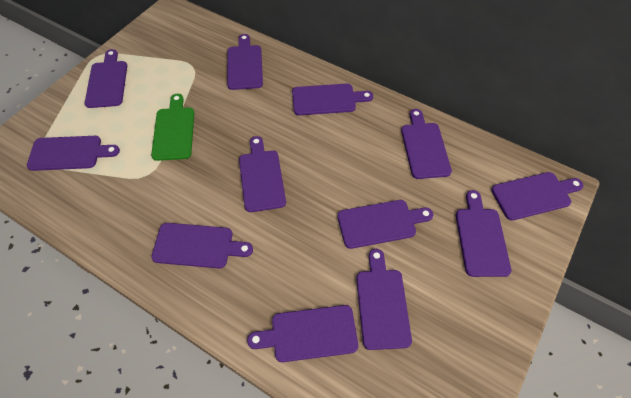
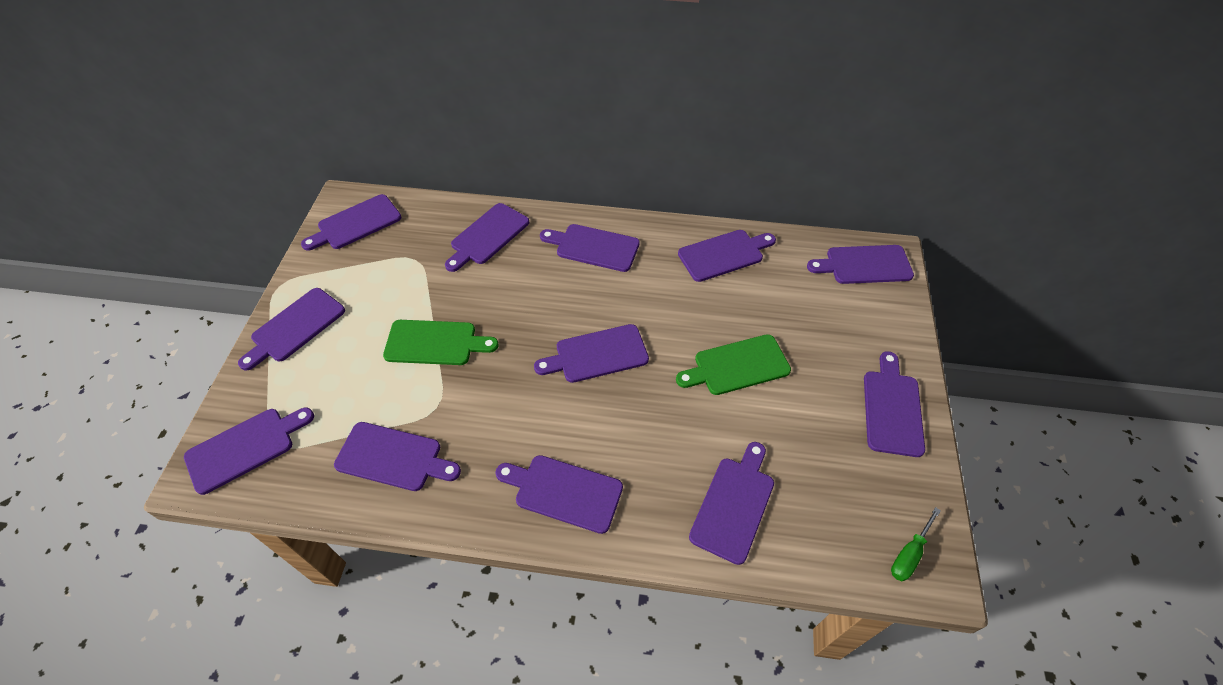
green cutting board: 1 -> 2
green screwdriver: 0 -> 1

